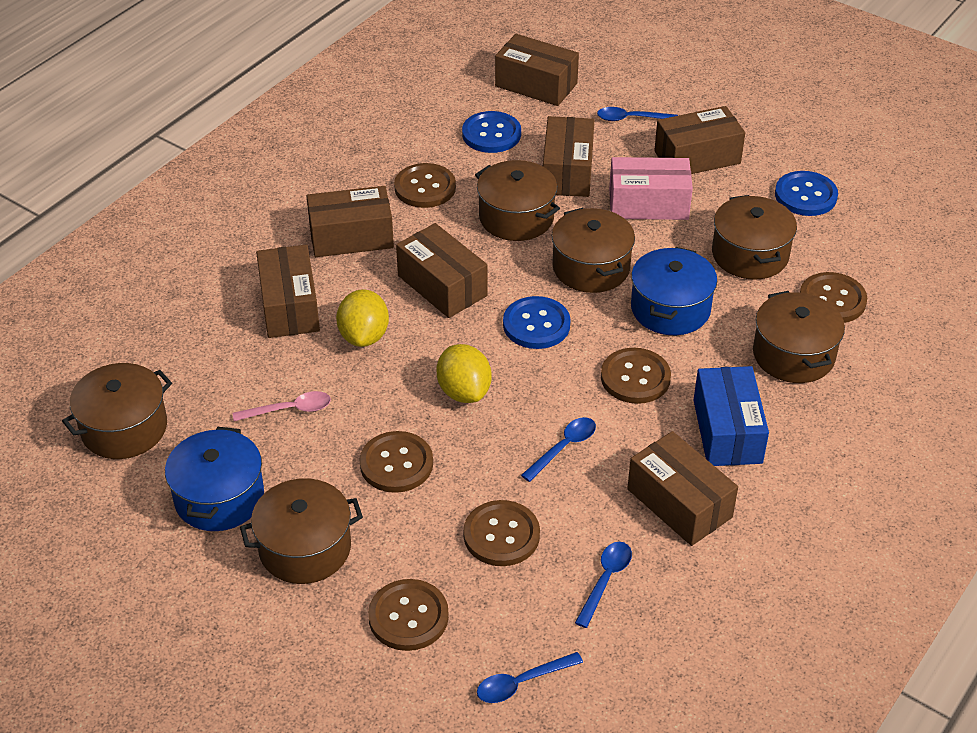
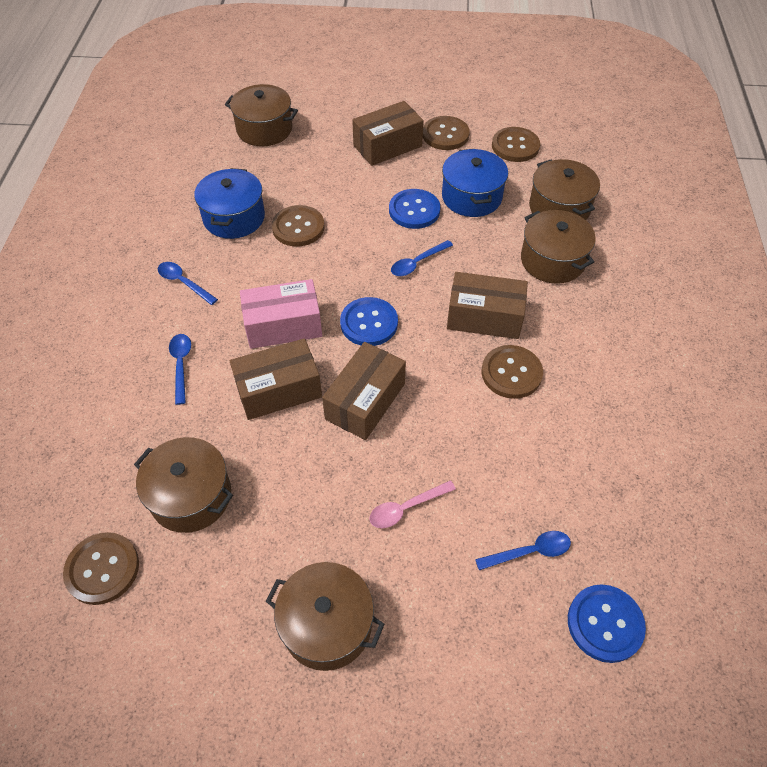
blue box: 1 -> 0
brown box: 7 -> 4
brown button: 6 -> 5
brown pot: 6 -> 5
yellow lemon: 2 -> 0

